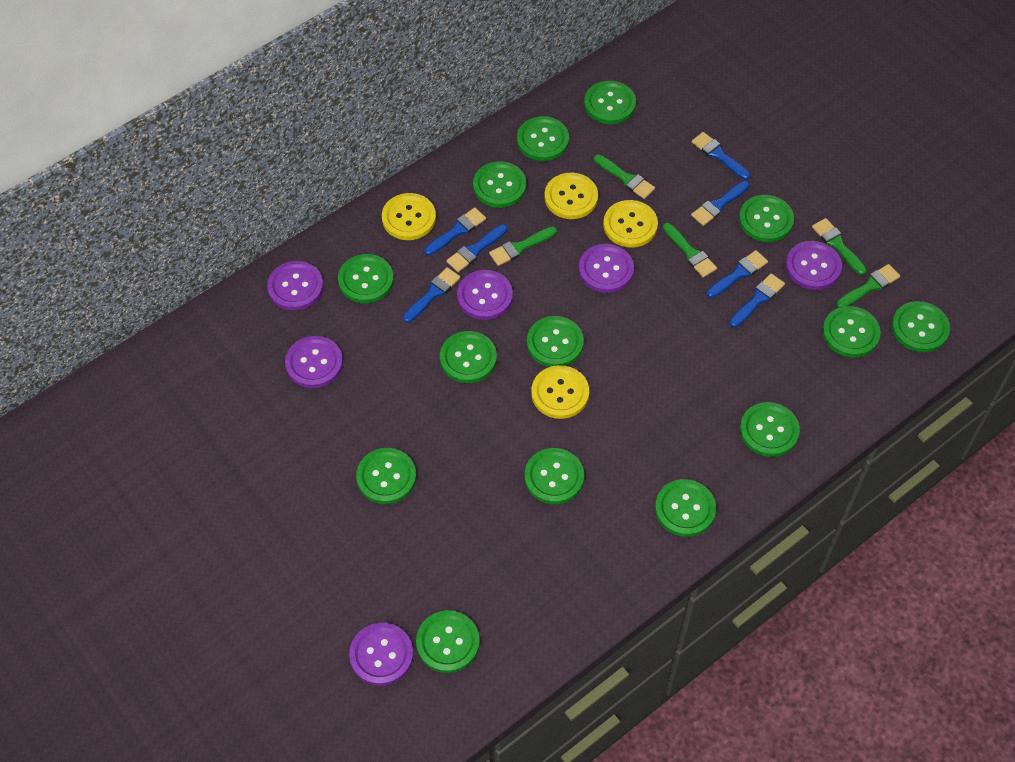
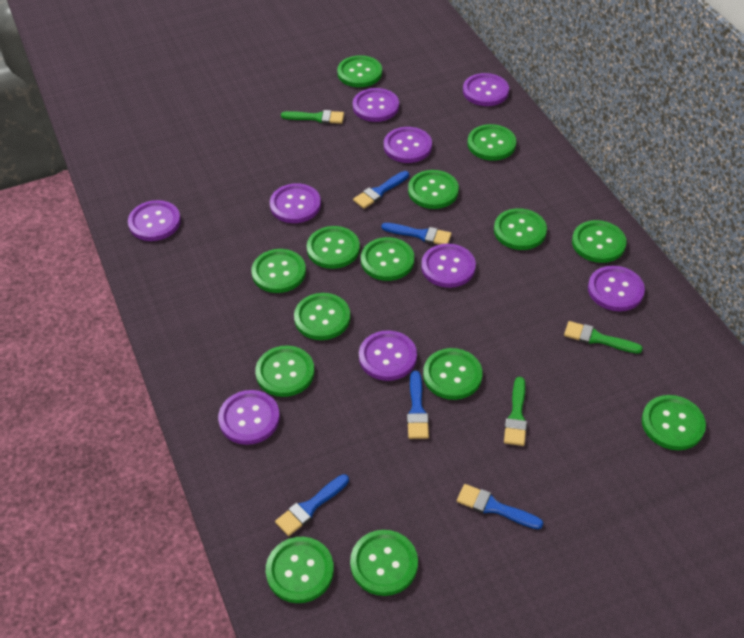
blue brush: 7 -> 5
green brush: 5 -> 3
purple button: 6 -> 9
yellow button: 4 -> 0

